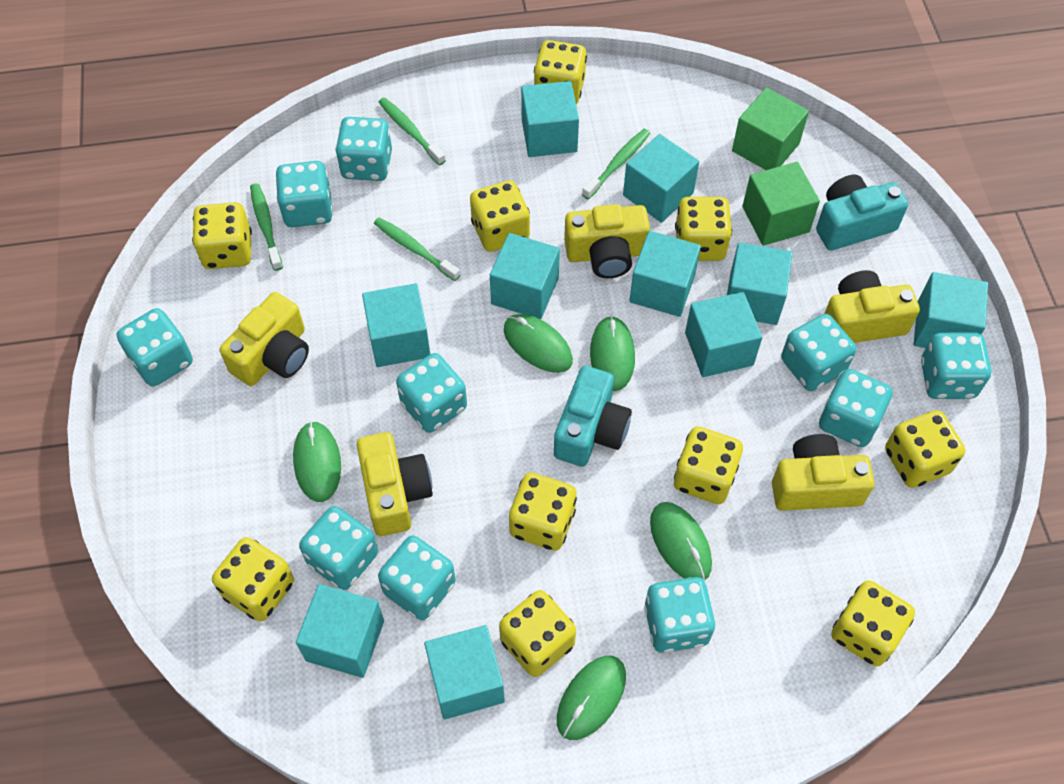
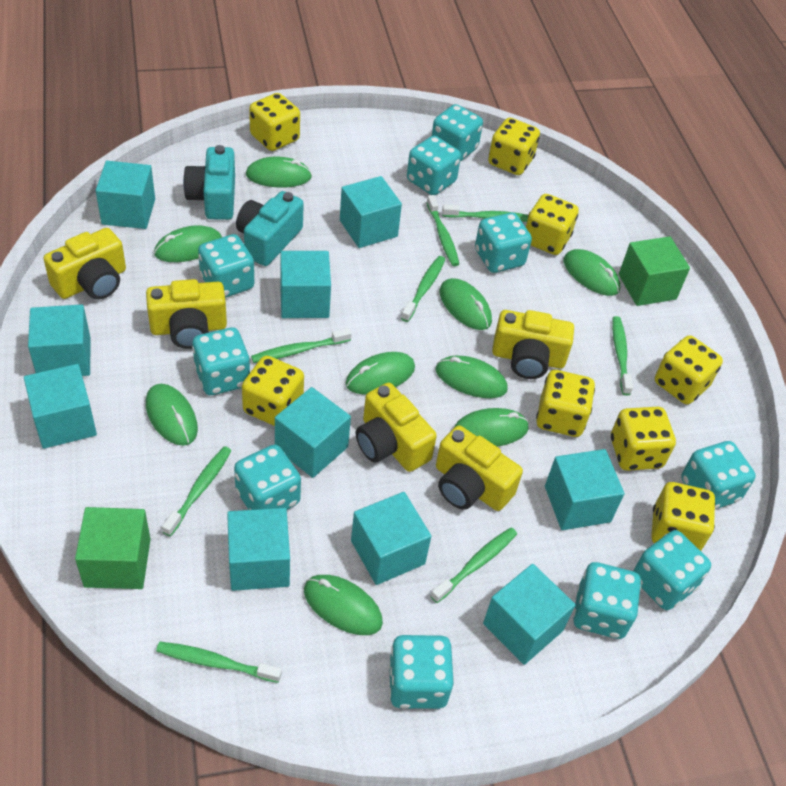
green mouse: 5 -> 9
green toothbrush: 4 -> 8
yellow dice: 10 -> 8

